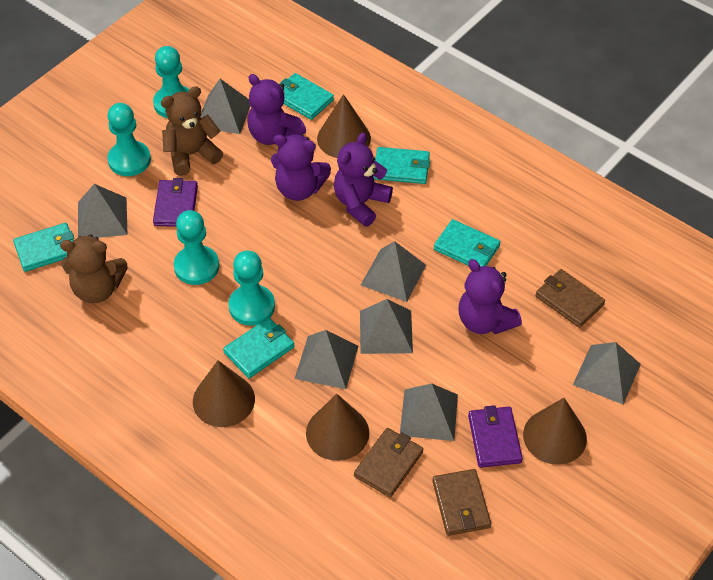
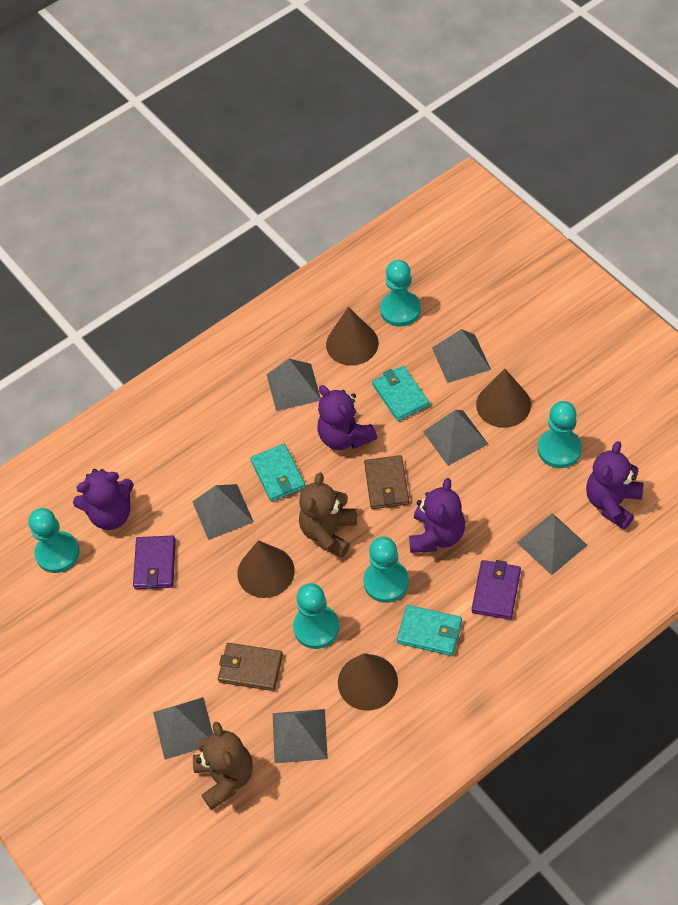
brown wallet: 3 -> 2
turquoise pawn: 4 -> 5
turquoise wallet: 5 -> 3

